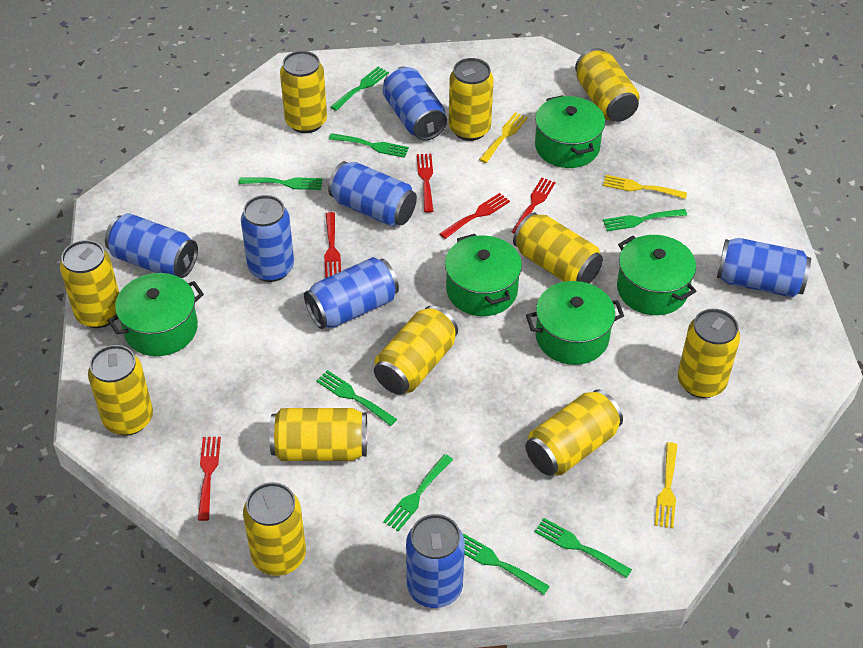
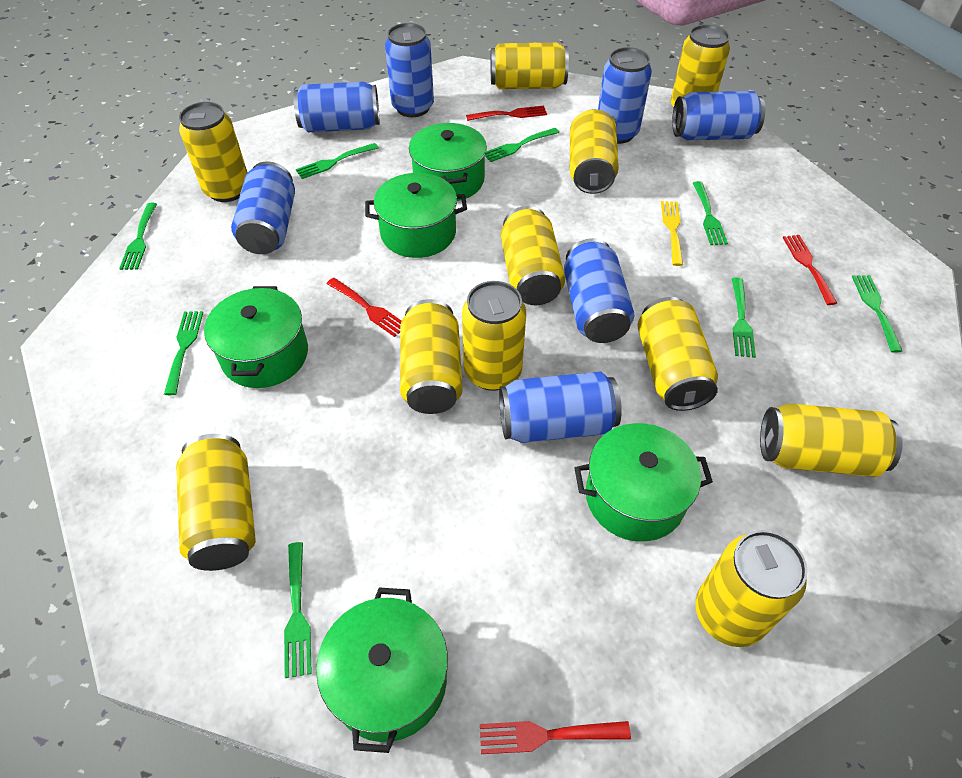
red fork: 5 -> 4
yellow fork: 3 -> 1

